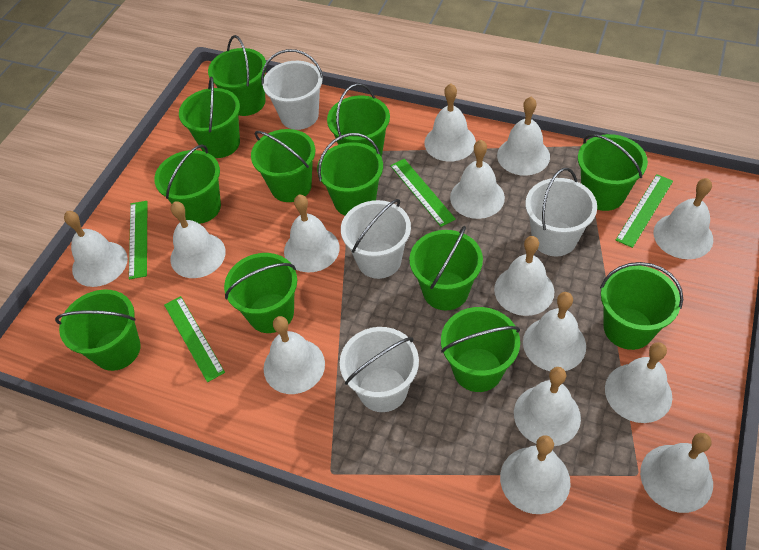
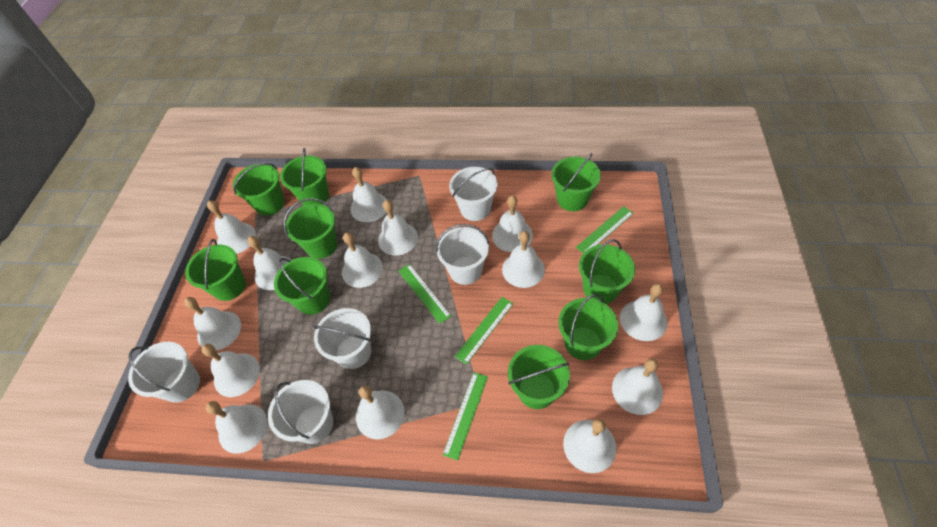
green bucket: 12 -> 9
white bucket: 4 -> 5

